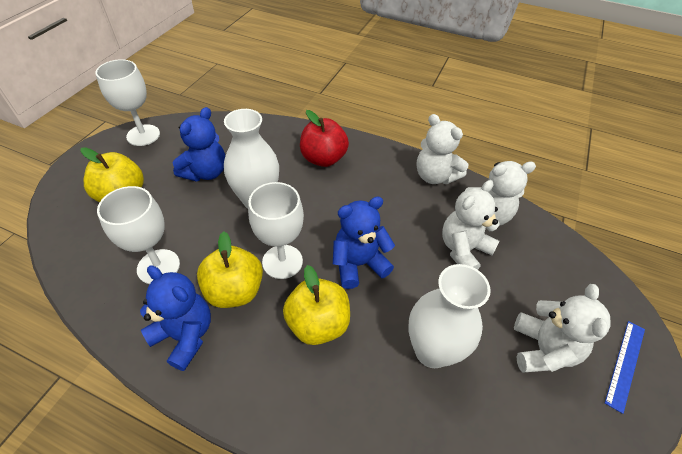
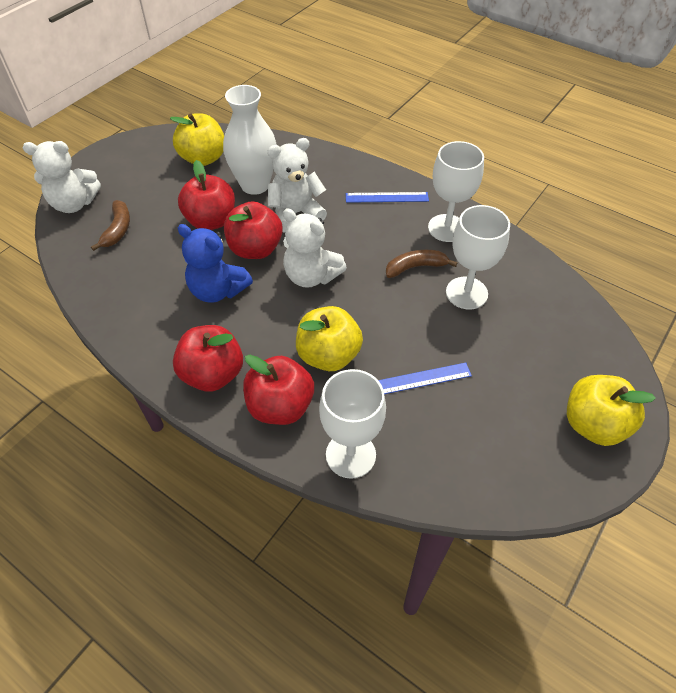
blue ruler: 1 -> 2
blue teddy bear: 3 -> 1
brown banana: 0 -> 2
red apple: 1 -> 4
white teddy bear: 4 -> 3
white vase: 2 -> 1

